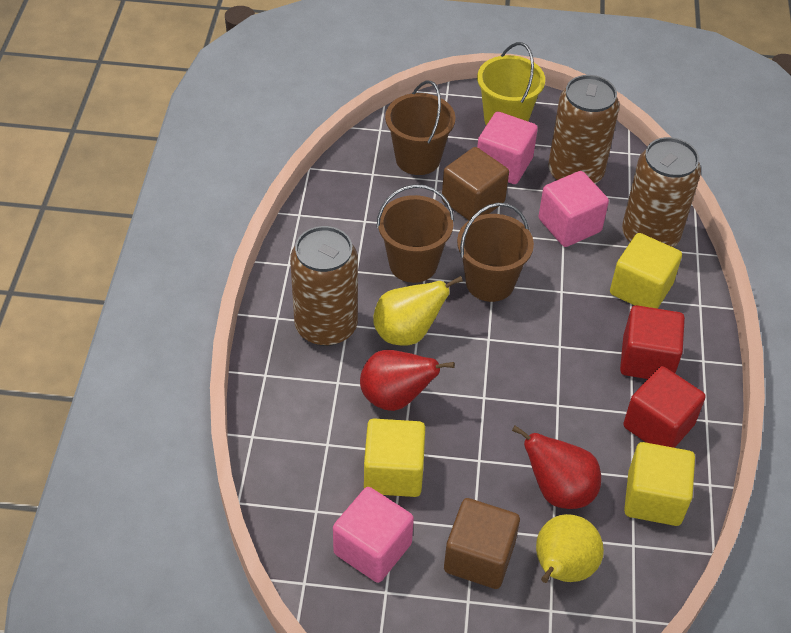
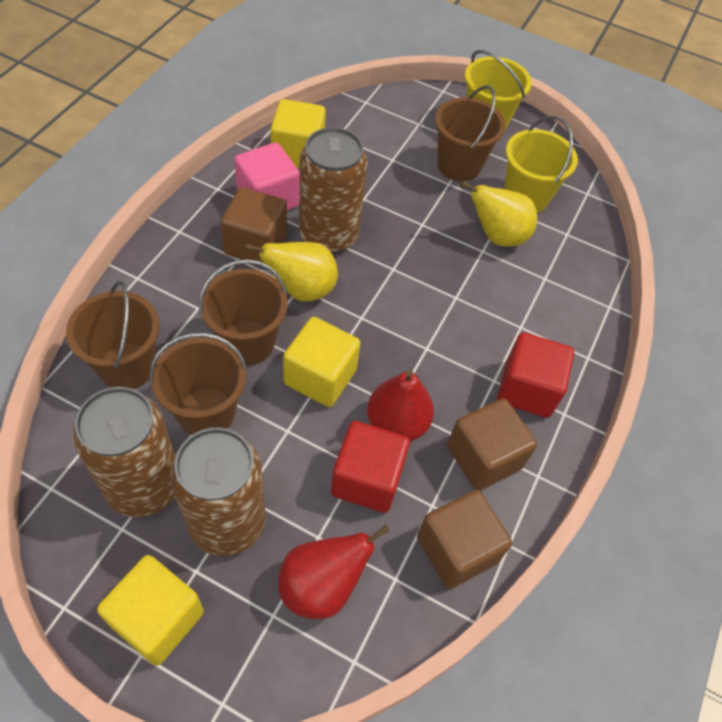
brown bucket: 3 -> 4
brown cube: 2 -> 3
pink cube: 3 -> 1
yellow bucket: 1 -> 2

